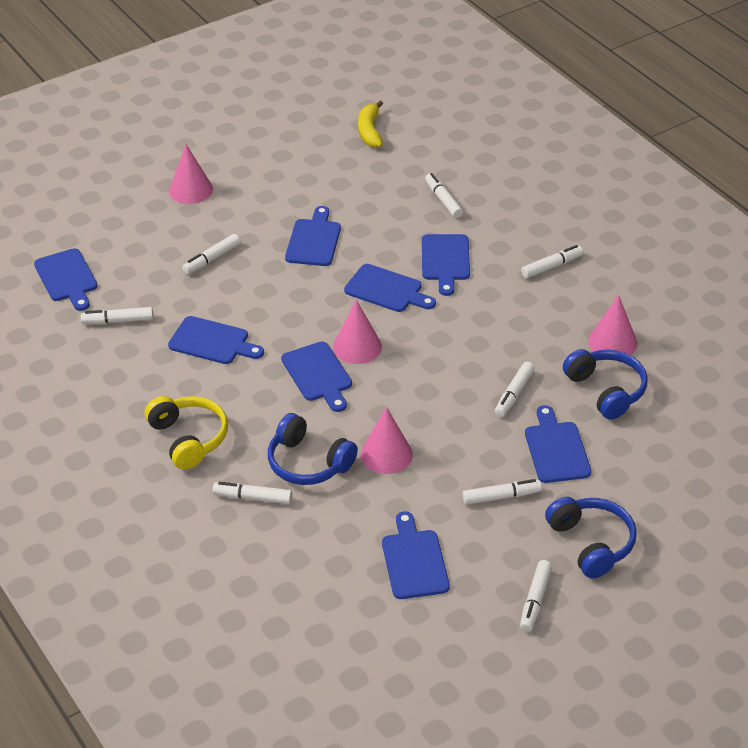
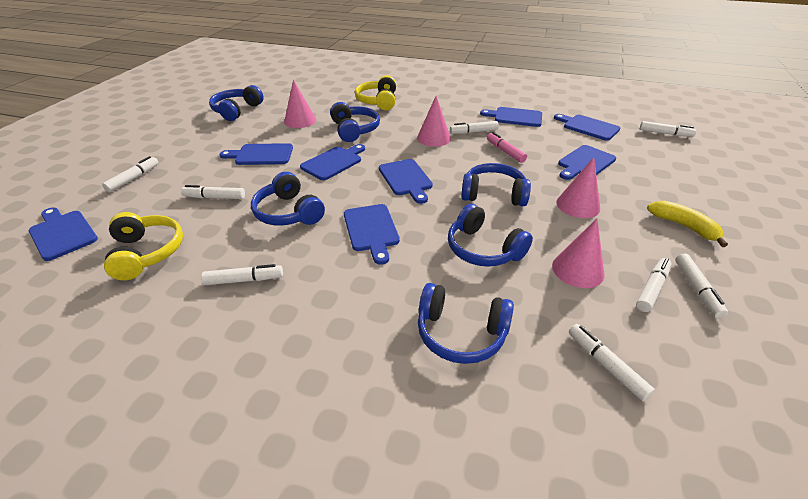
blue headphones: 3 -> 6
pink marker: 0 -> 1
yellow headphones: 1 -> 2

